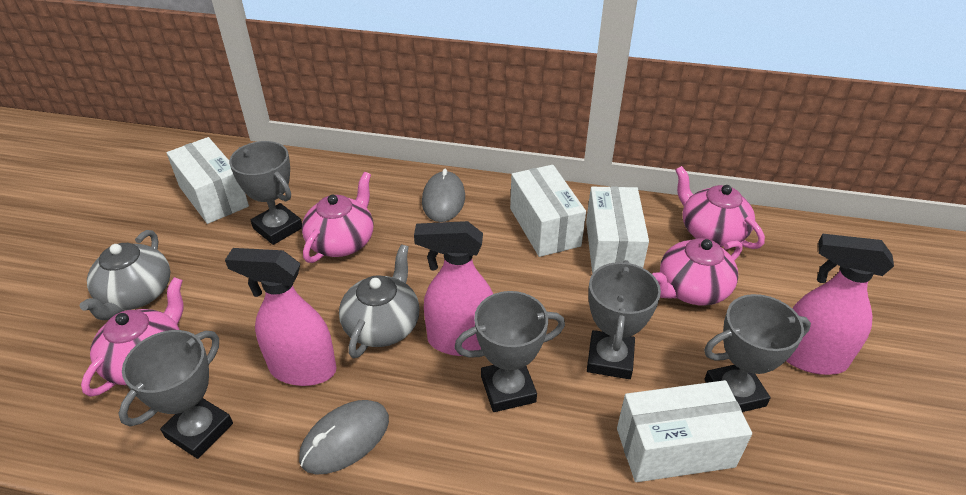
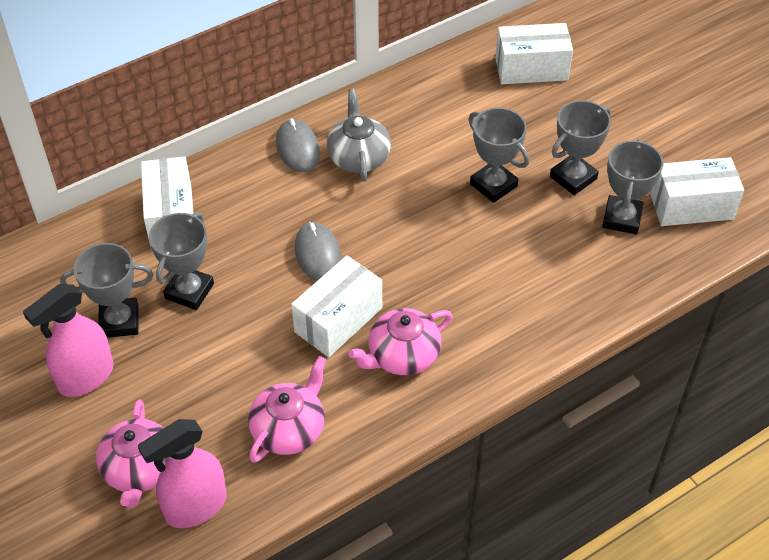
grey teapot: 2 -> 1
pink spray bottle: 3 -> 2
pink teapot: 4 -> 3

